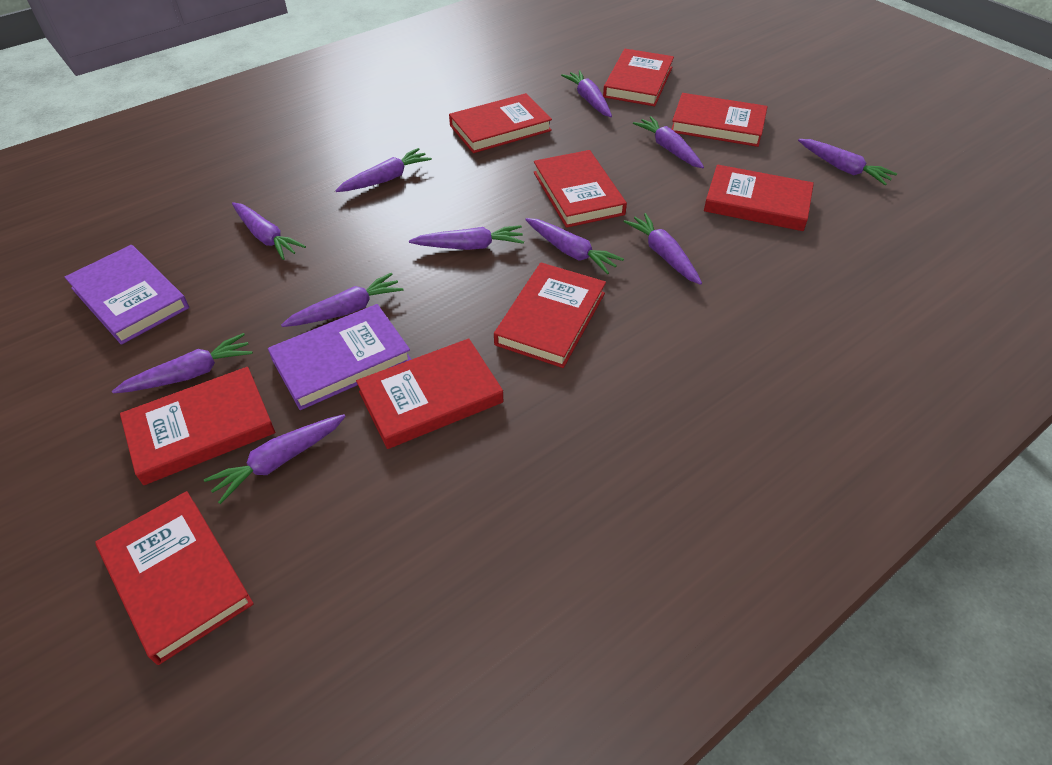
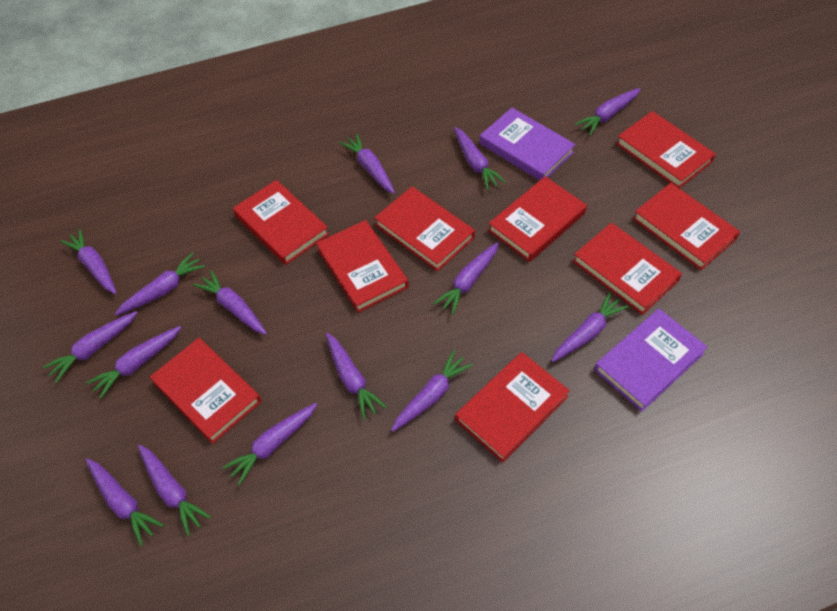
purple carrot: 11 -> 15

